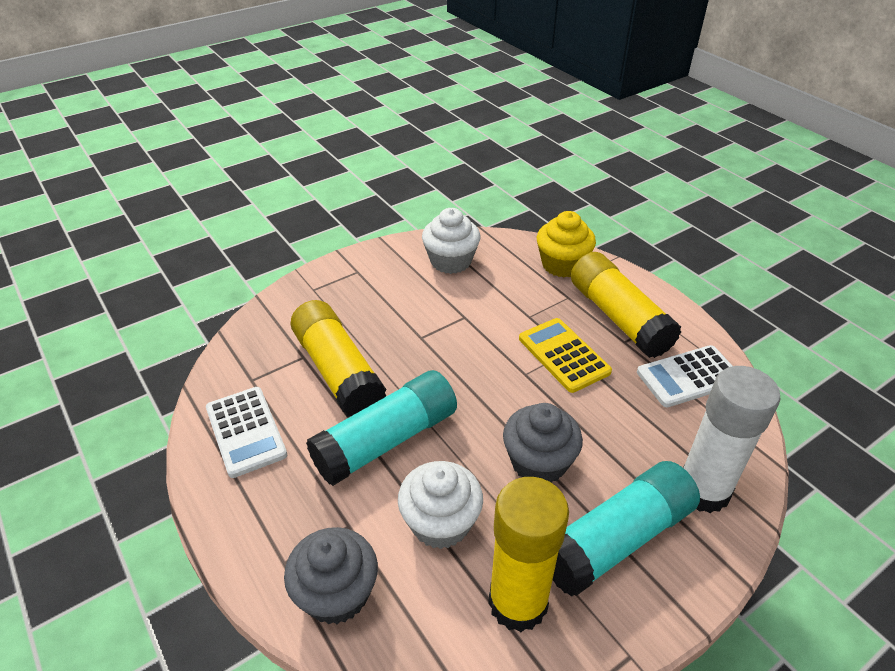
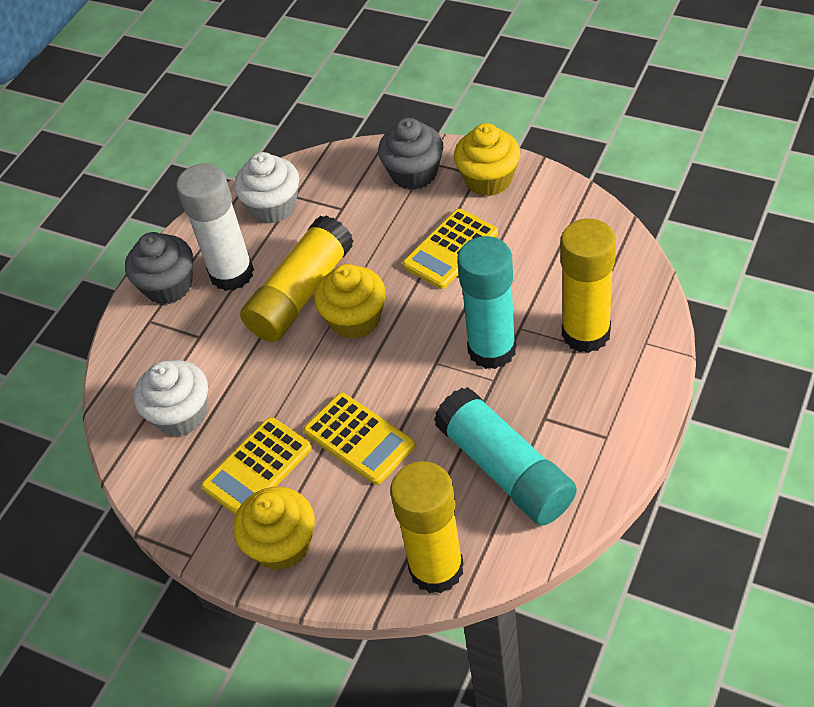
white calculator: 2 -> 0
yellow calculator: 1 -> 3
yellow cupcake: 1 -> 3

